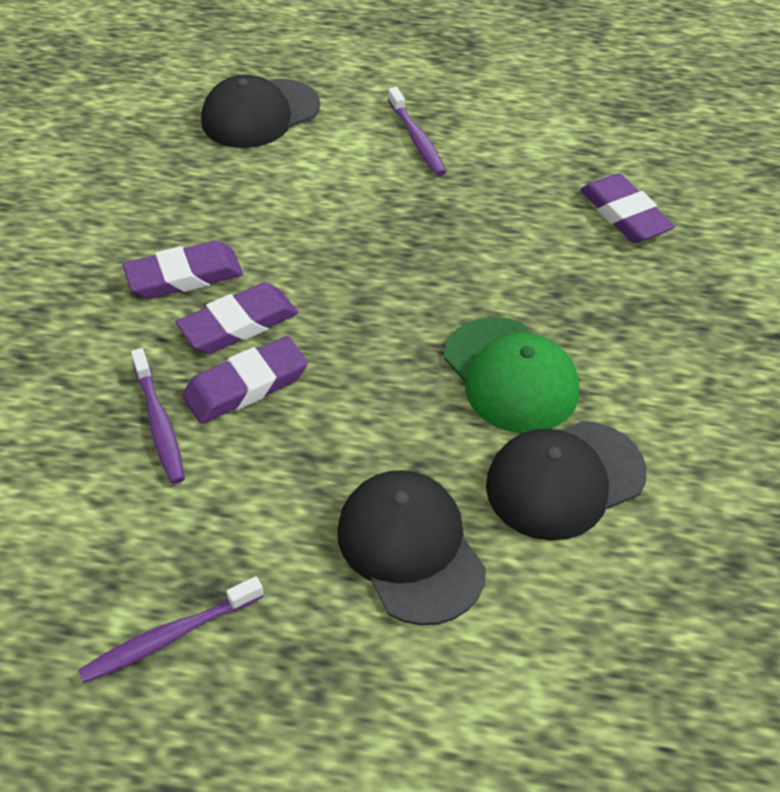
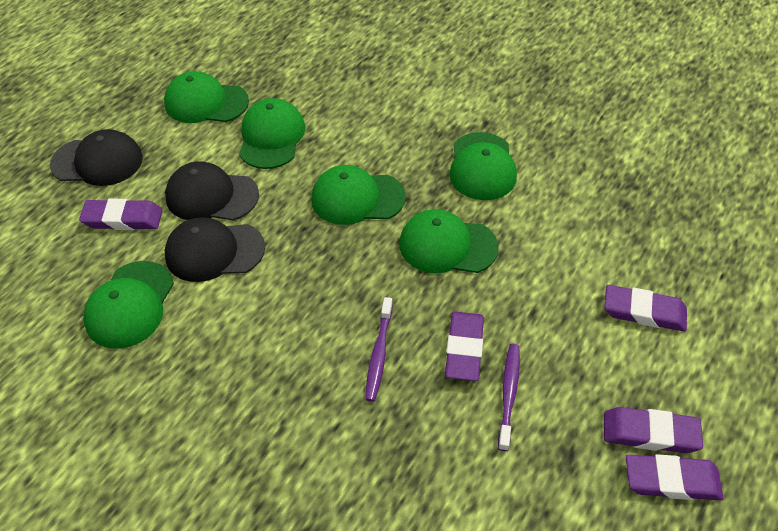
green cap: 1 -> 6
purple eraser: 4 -> 5
purple toothbrush: 3 -> 2

